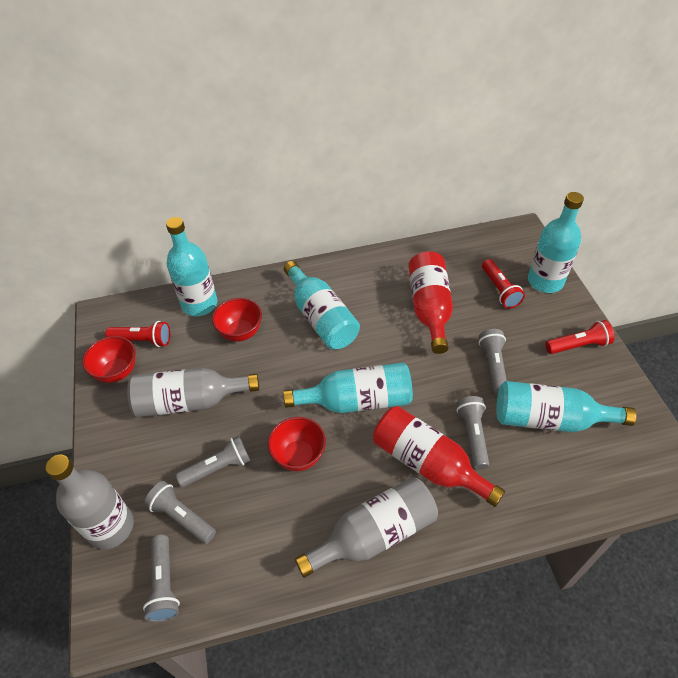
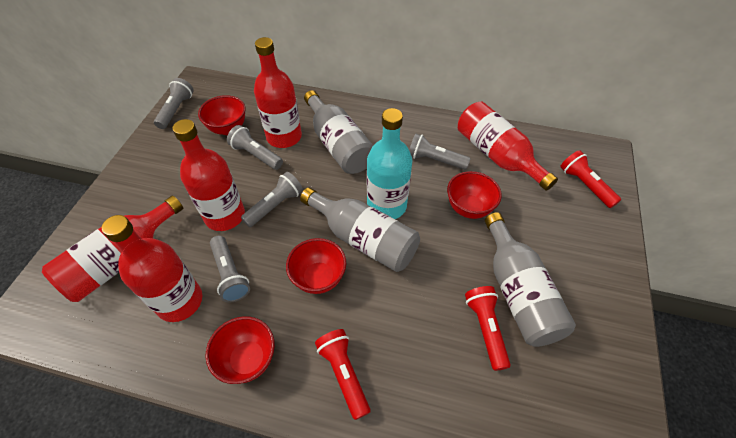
red bottle: 2 -> 5
red bowl: 3 -> 4
turquoise bottle: 5 -> 1

